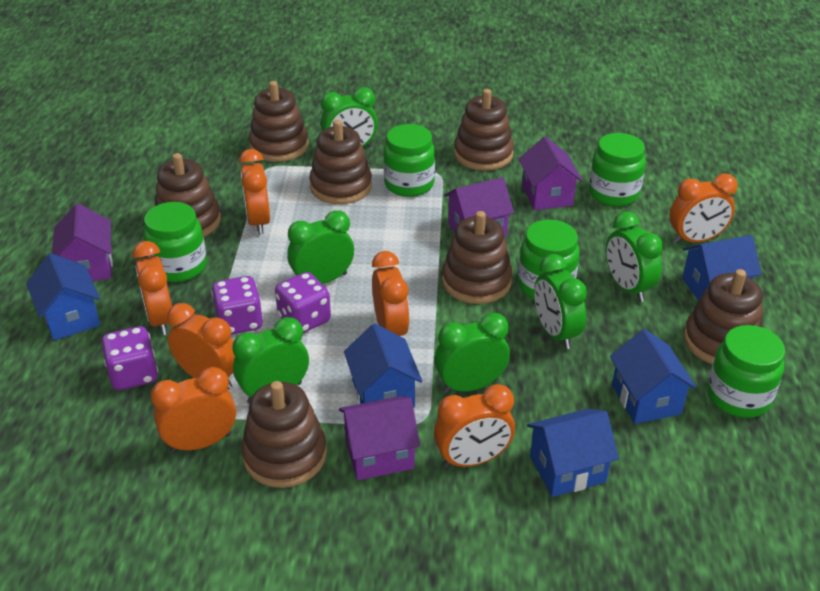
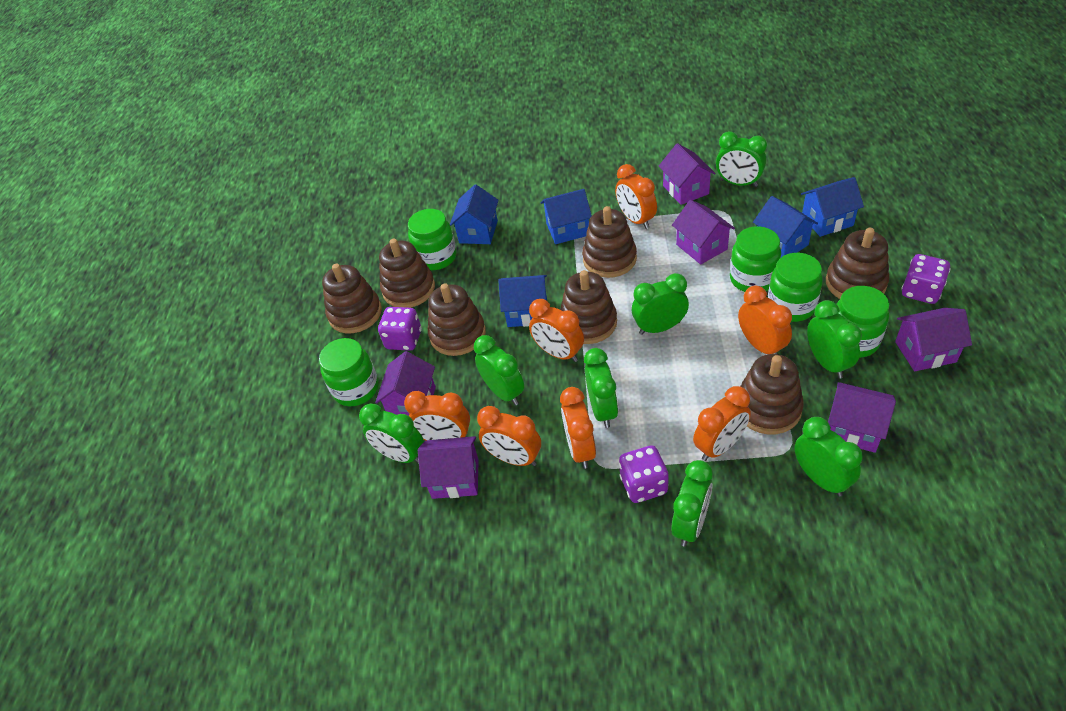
green clock: 6 -> 8
purple house: 4 -> 6

